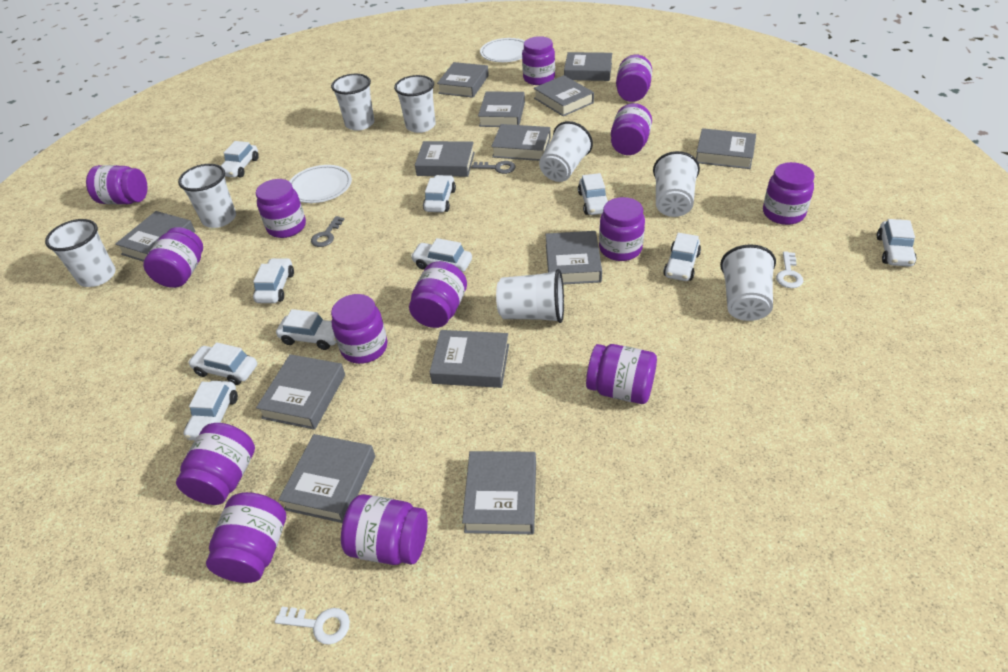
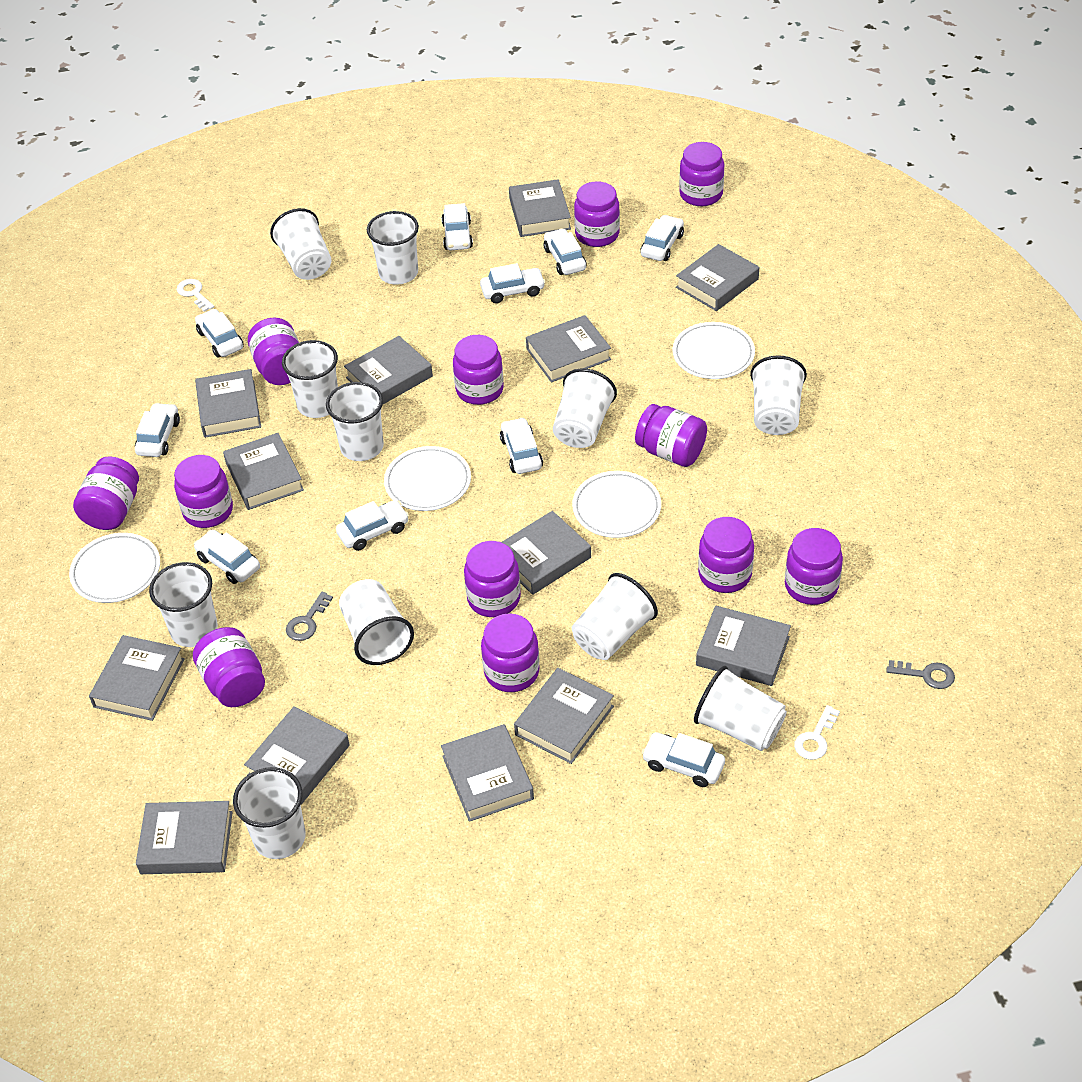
purple jar: 14 -> 12
white cup: 8 -> 11
white plate: 2 -> 4

